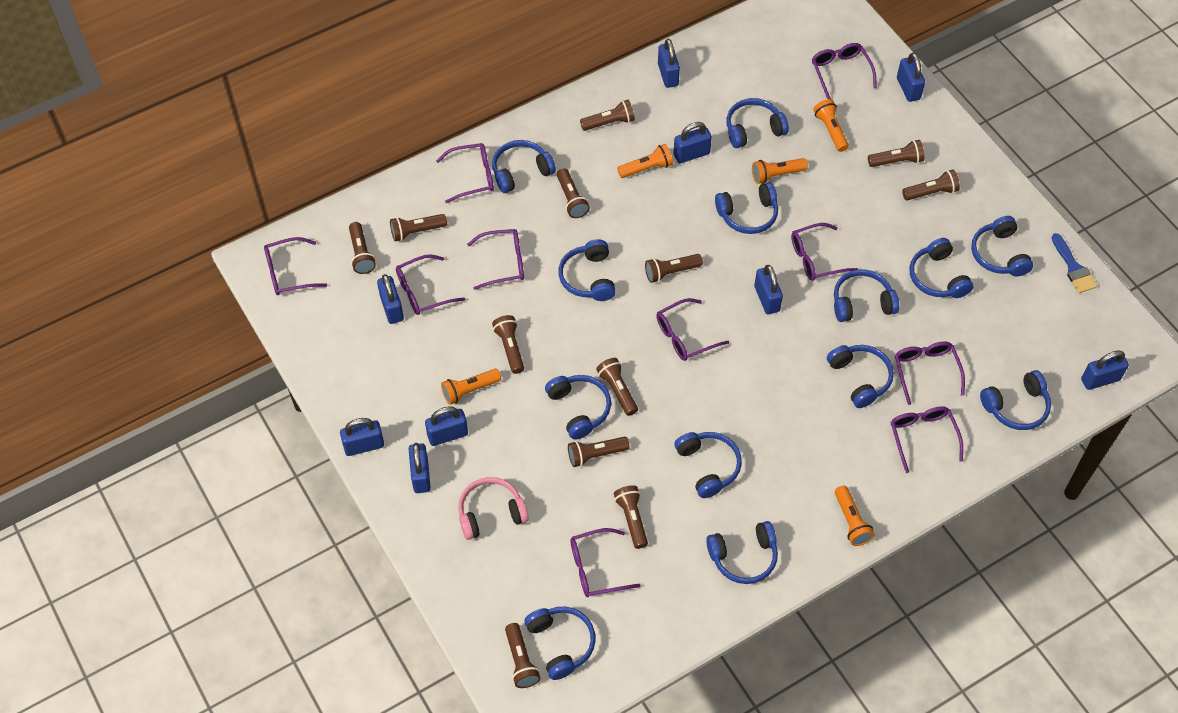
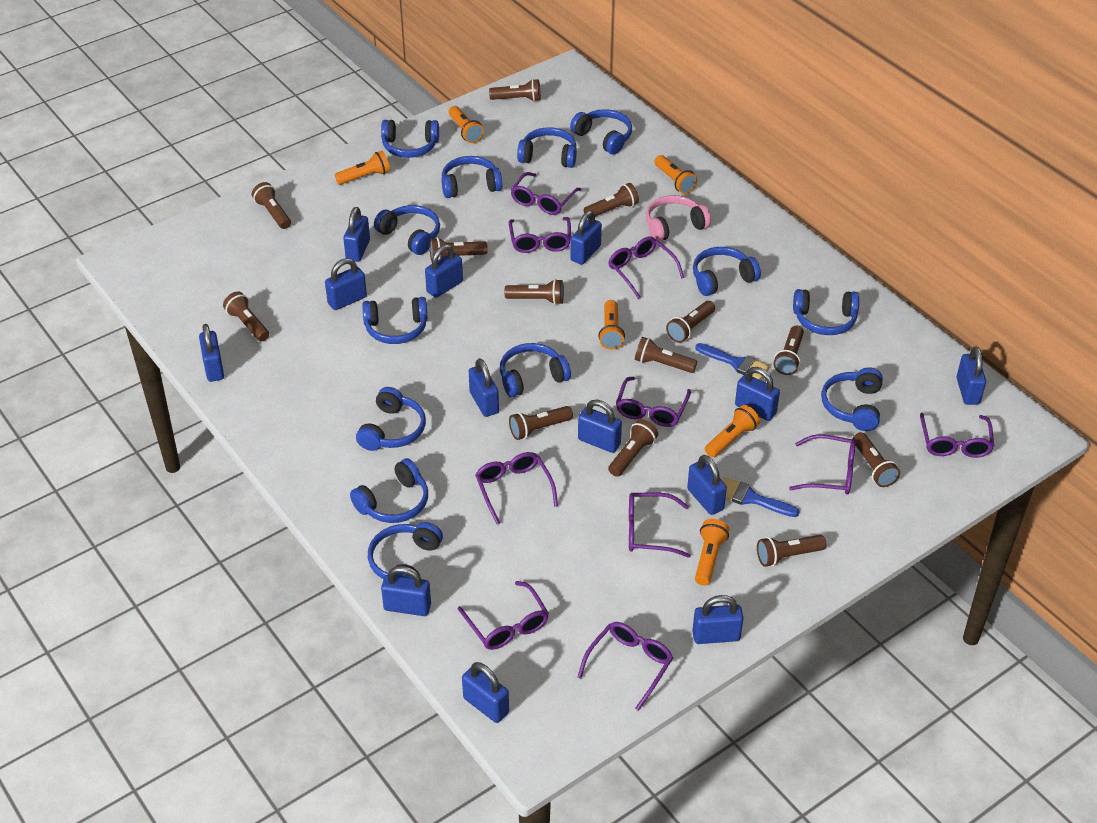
blue brush: 1 -> 2
blue padlock: 9 -> 13
brown flashlight: 12 -> 13
orange flashlight: 5 -> 6

